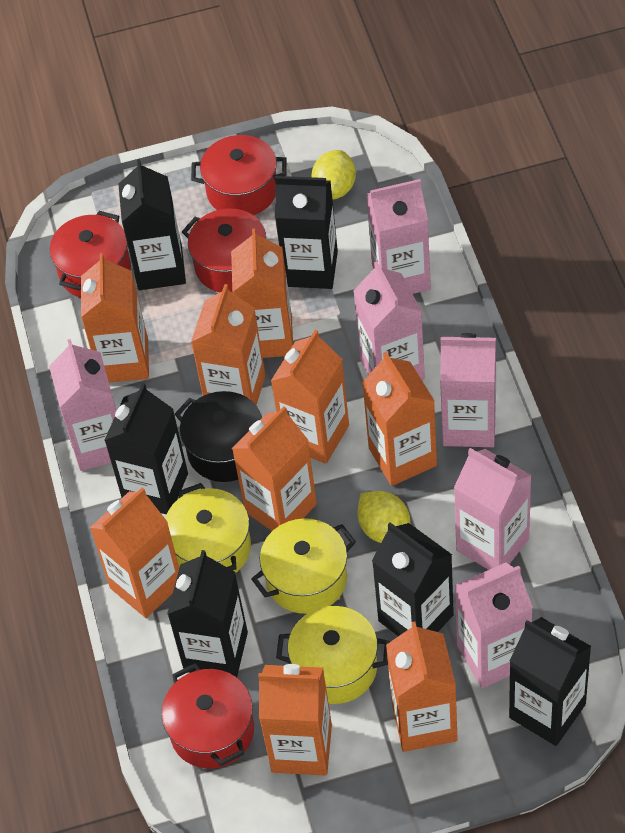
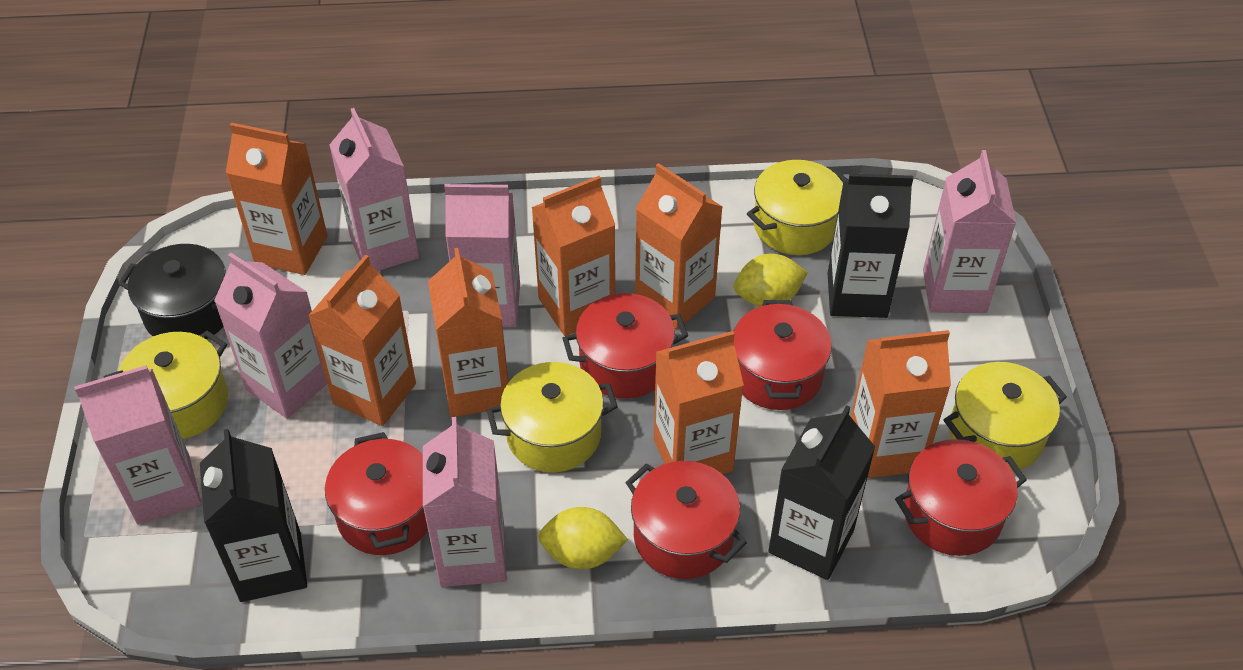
black carton: 6 -> 3
orange carton: 9 -> 7
red pot: 4 -> 5
yellow pot: 3 -> 4

